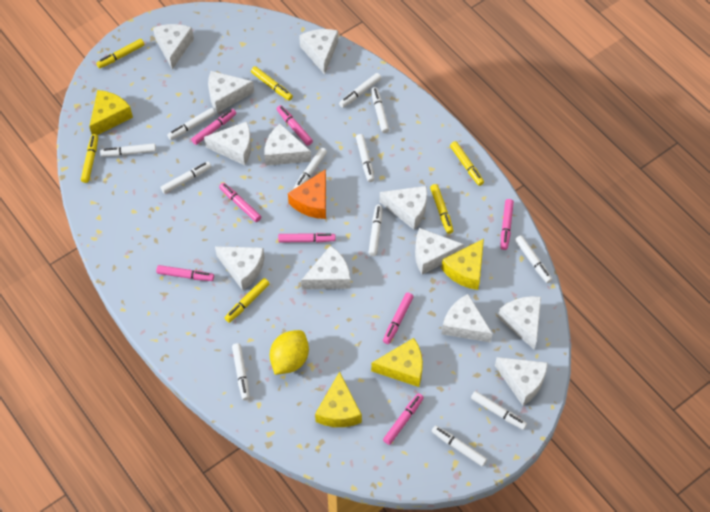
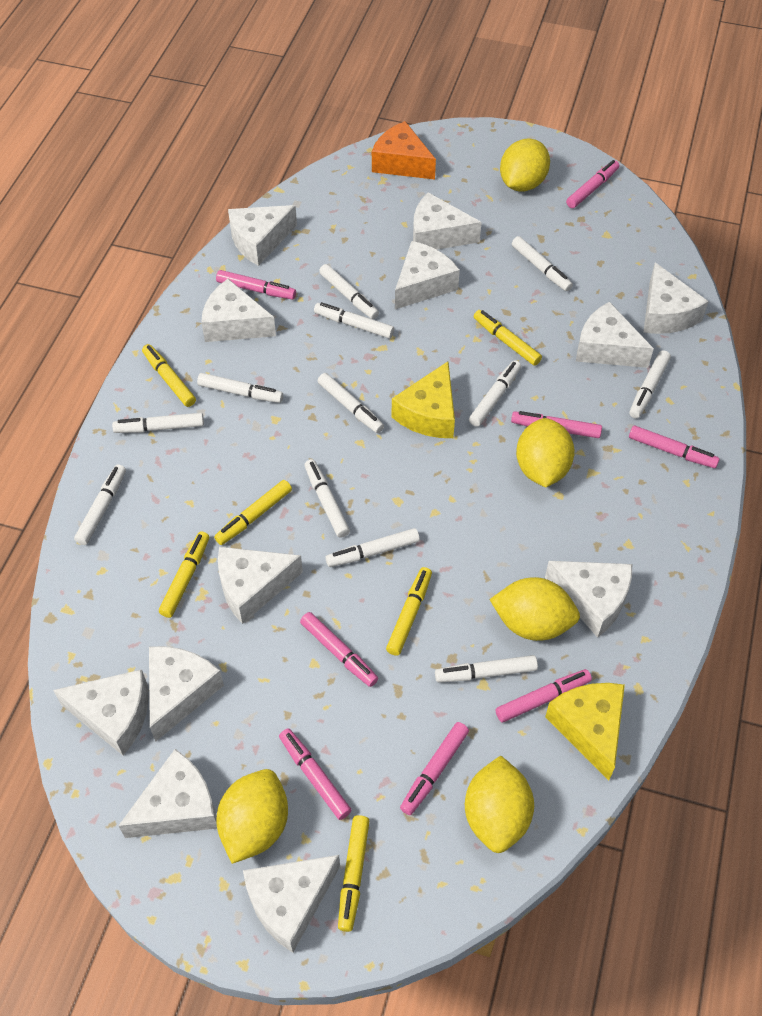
yellow cheese: 4 -> 2
yellow lemon: 1 -> 5

